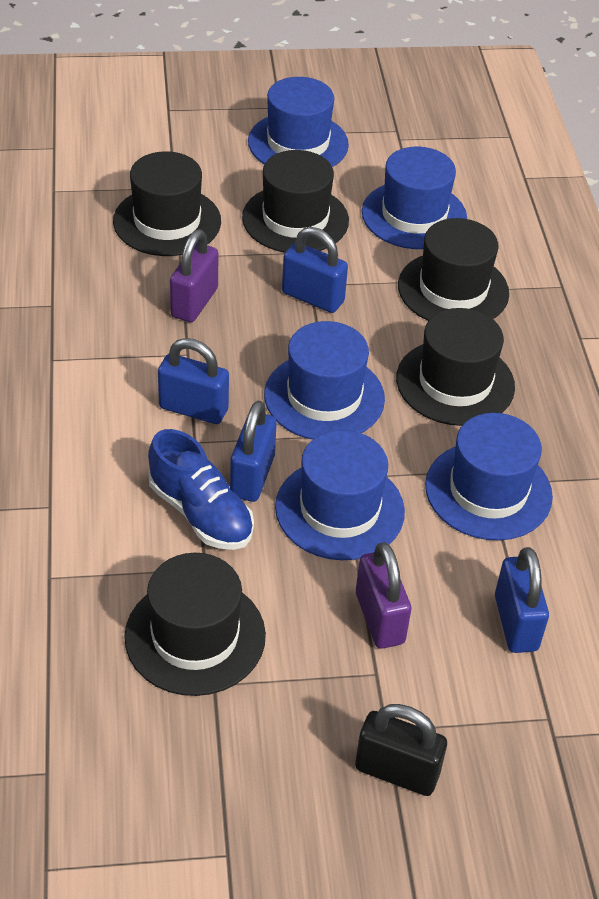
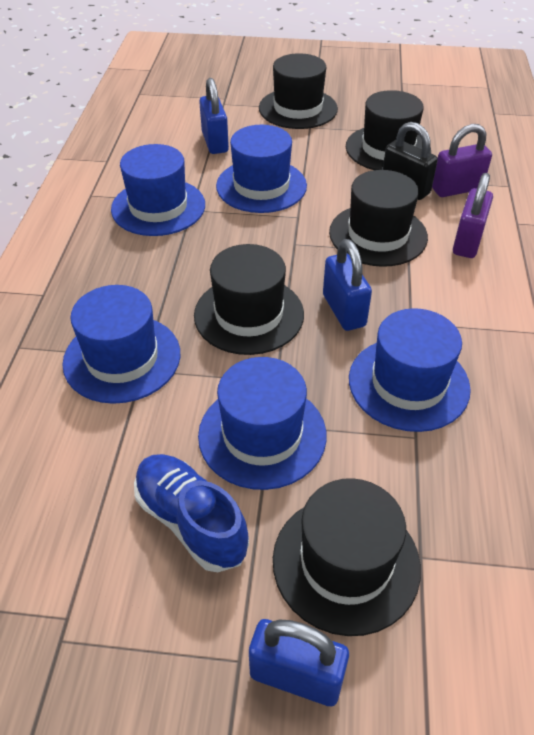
blue padlock: 4 -> 3

